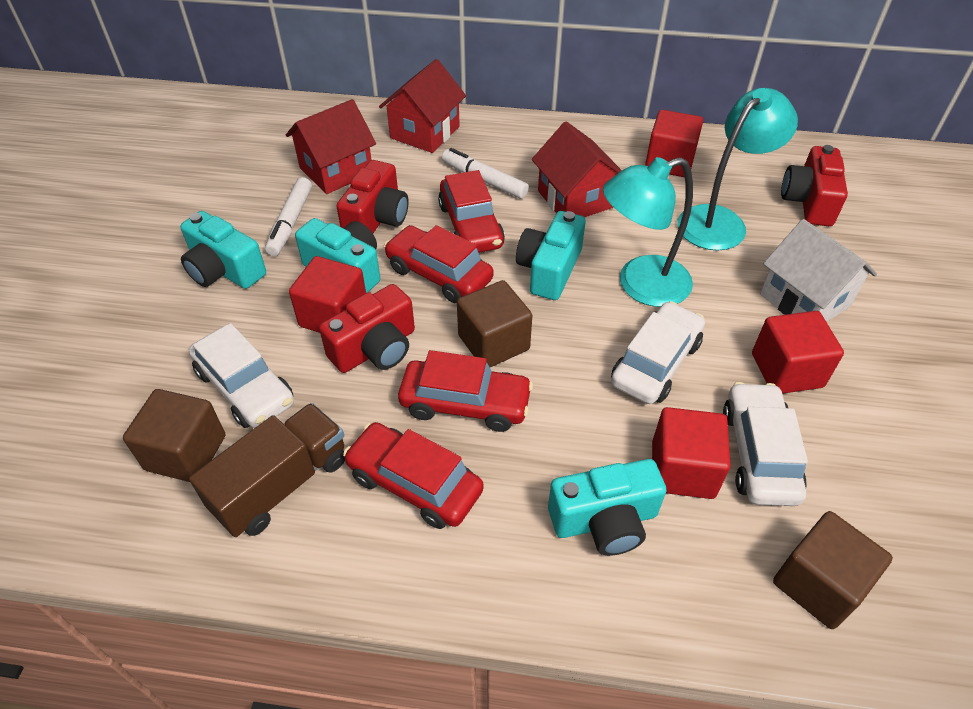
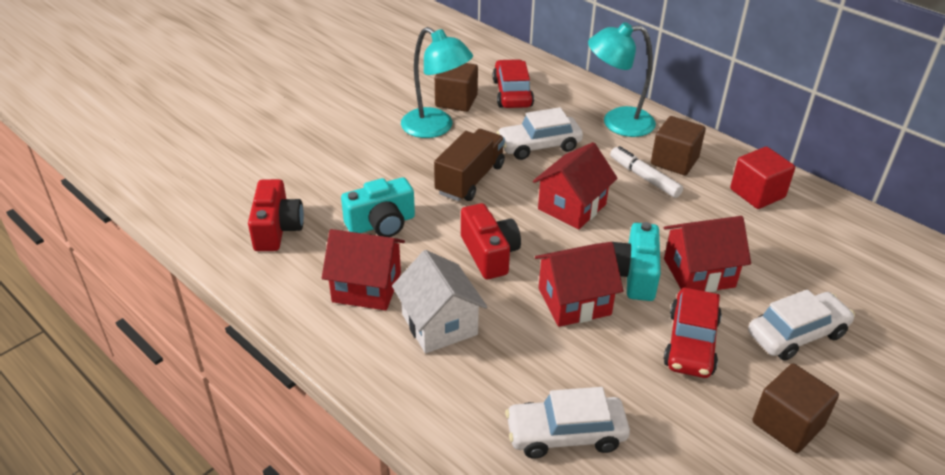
red camera: 3 -> 2
red car: 4 -> 2
red cube: 4 -> 1
red house: 3 -> 4
turquoise camera: 4 -> 2
white marker: 2 -> 1

